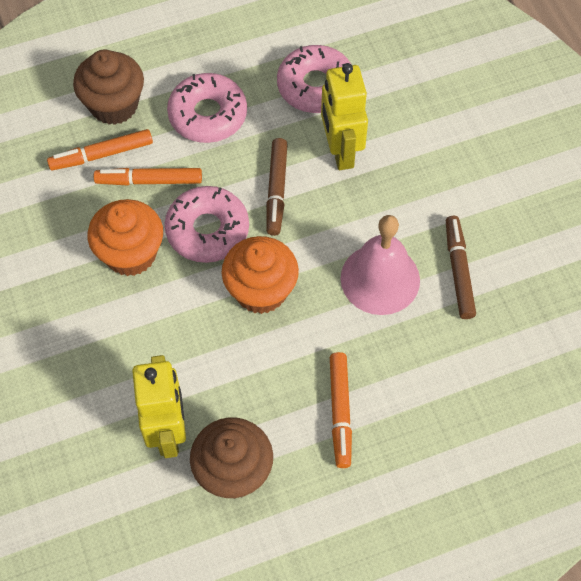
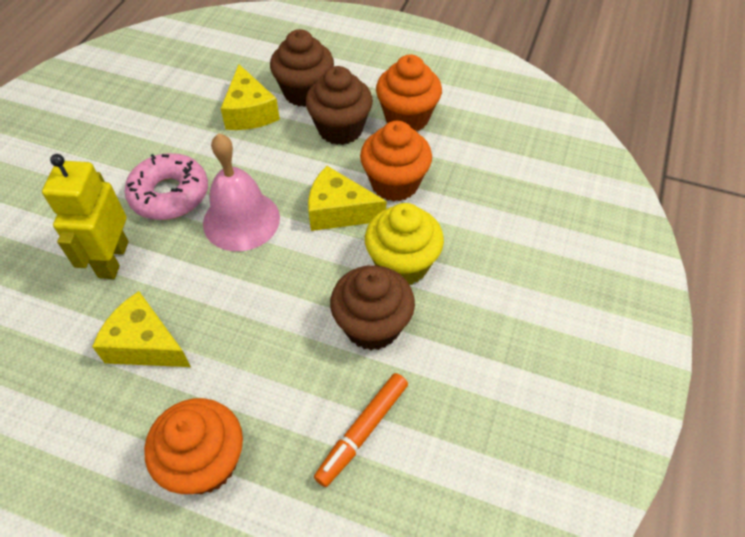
brown cupcake: 2 -> 3
brown marker: 2 -> 0
orange cupcake: 2 -> 3
orange marker: 3 -> 1
pink donut: 3 -> 1
yellow cheese: 0 -> 3
yellow cupcake: 0 -> 1
yellow robot: 2 -> 1

